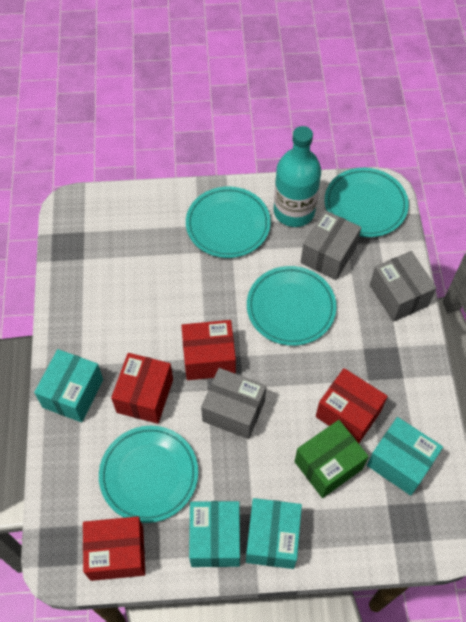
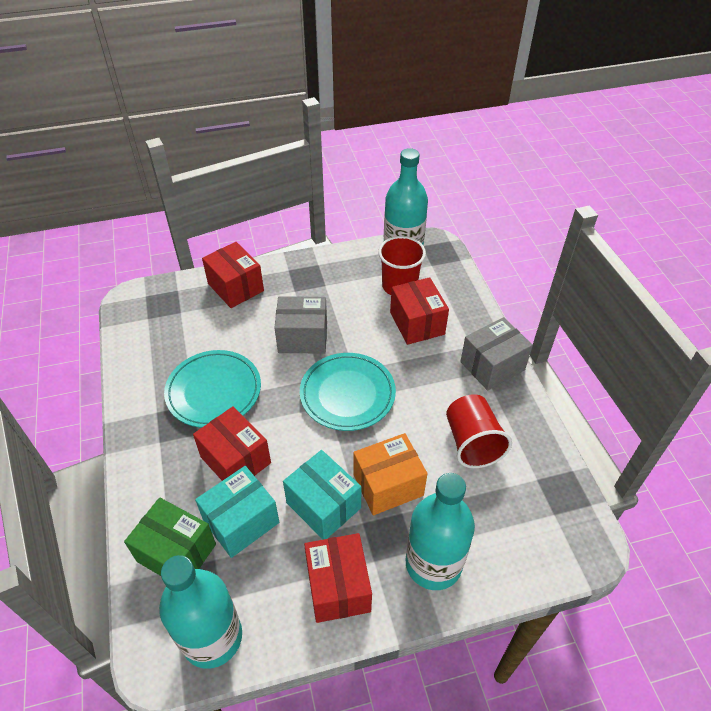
grey box: 3 -> 2
orange box: 0 -> 1
red cup: 0 -> 2
turquoise bottle: 1 -> 3
turquoise box: 4 -> 2
turquoise plate: 4 -> 2

